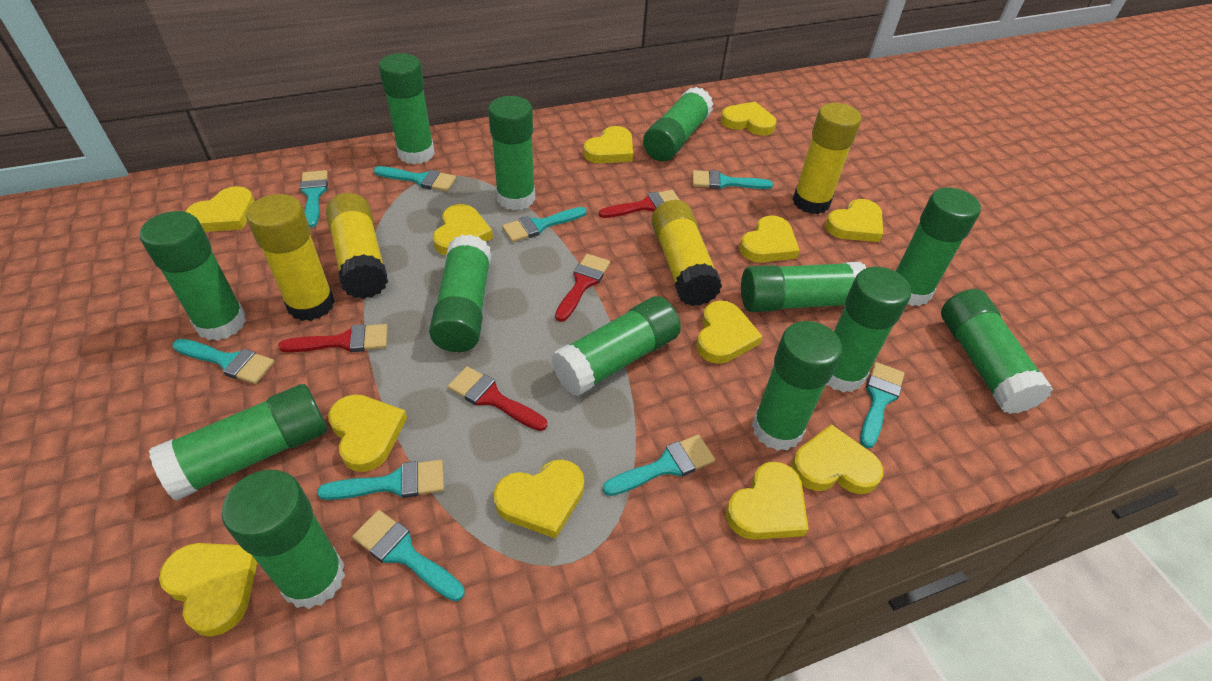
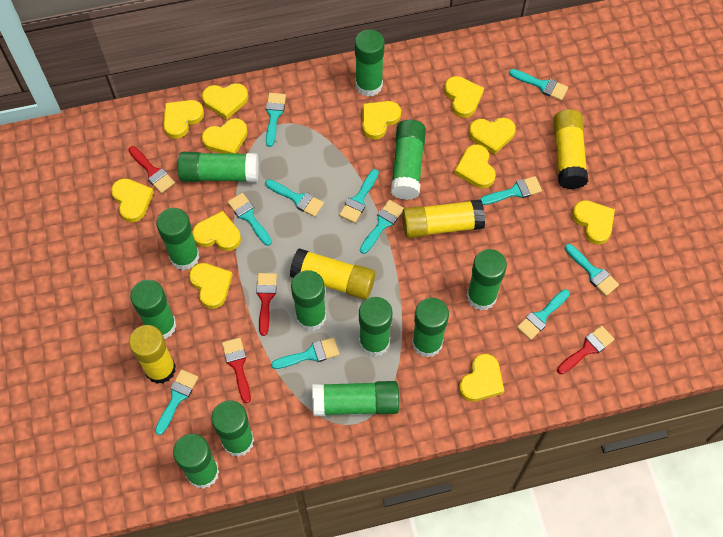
green glue stick: 13 -> 12
turquoise brush: 9 -> 11

